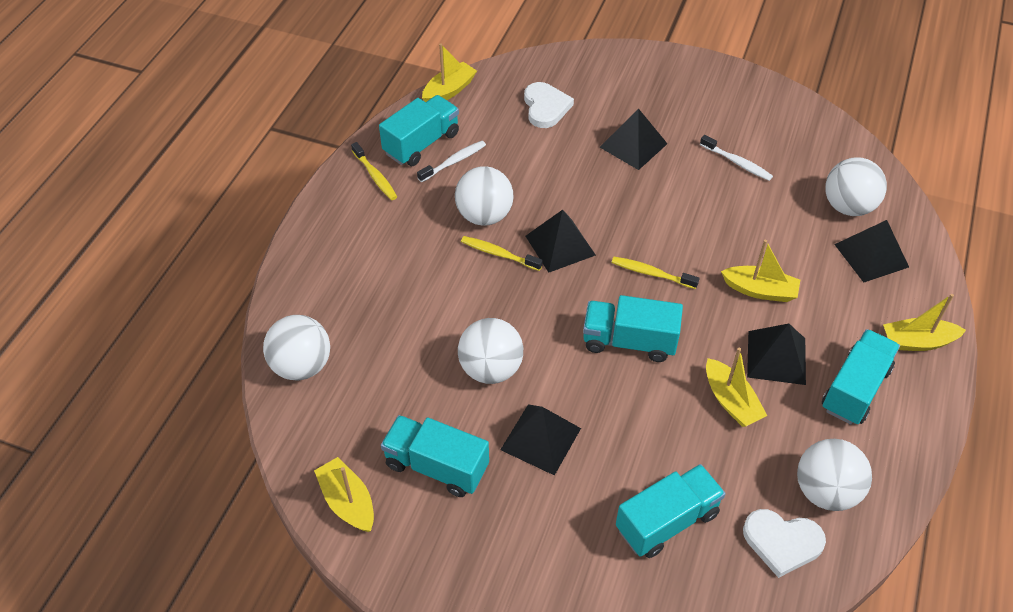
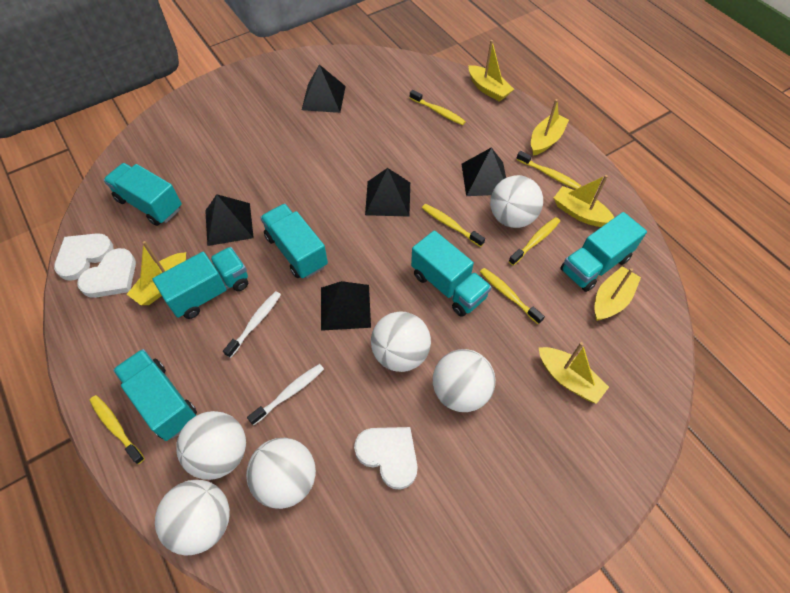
turquoise truck: 5 -> 6
white ball: 5 -> 6
white heart: 2 -> 3
yellow boat: 5 -> 6
yellow toothbrush: 3 -> 6

